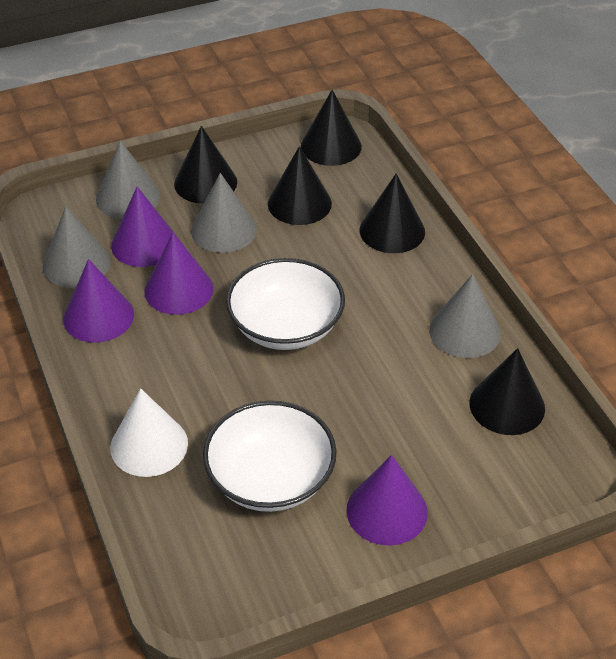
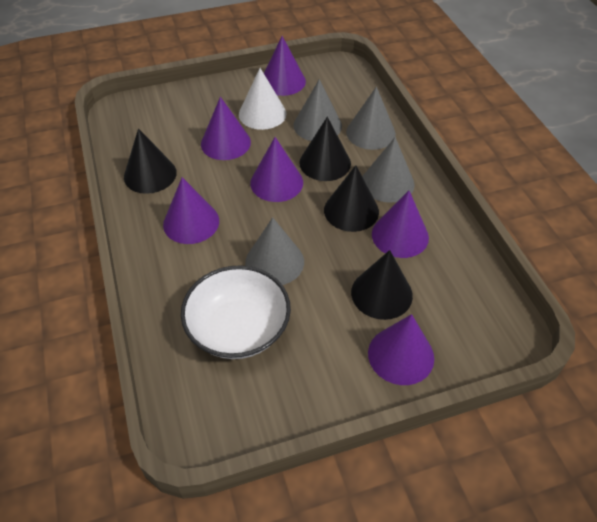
black cone: 5 -> 4
purple cone: 4 -> 6
white bowl: 2 -> 1

